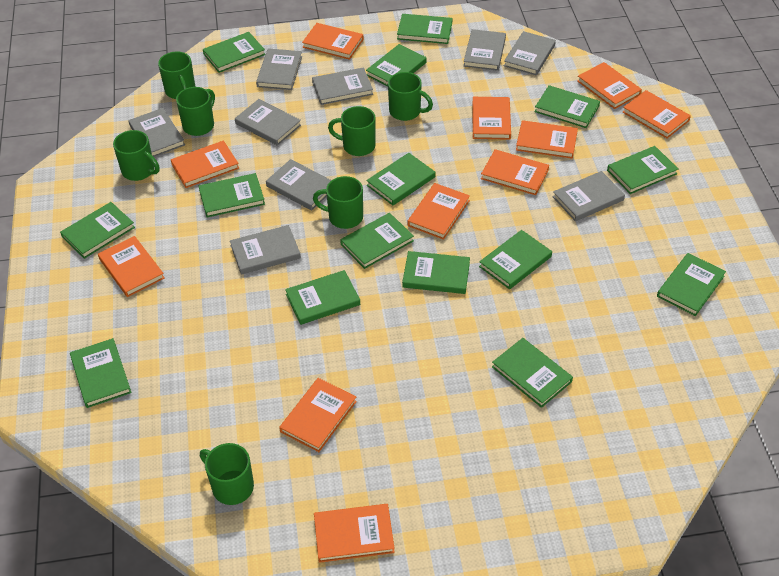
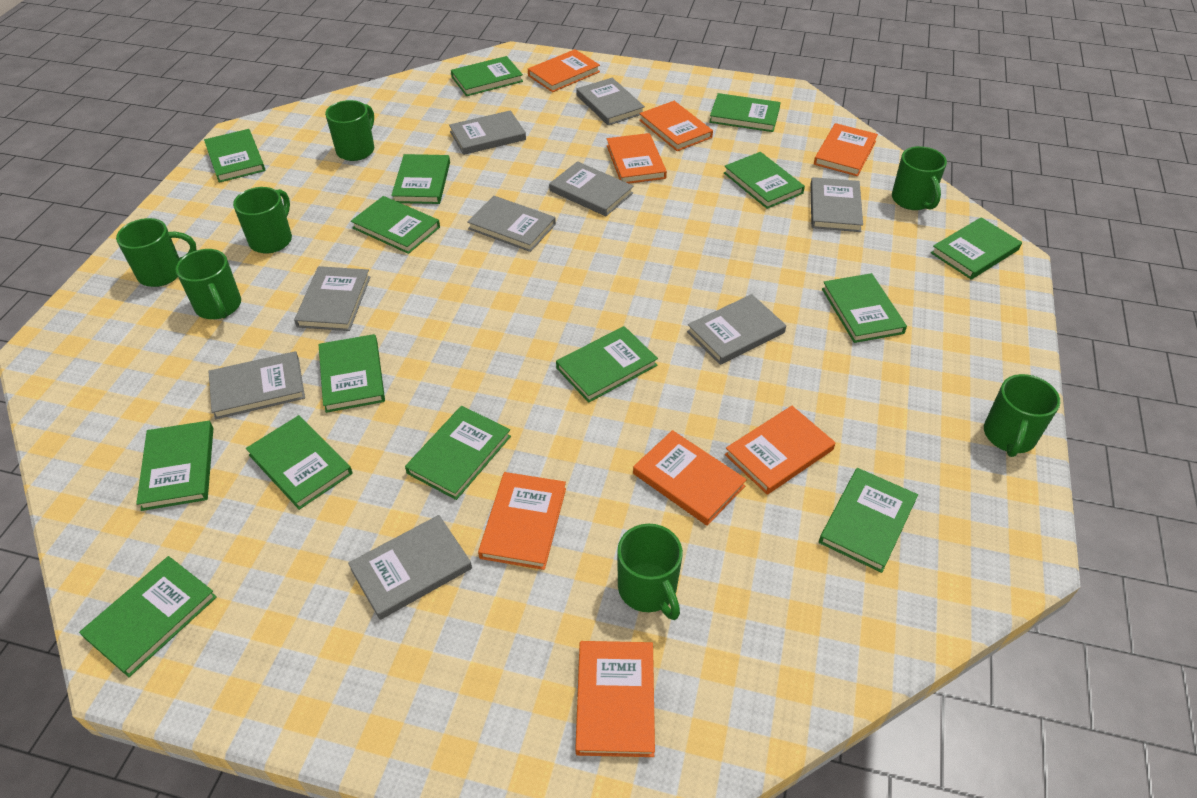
orange book: 11 -> 8

